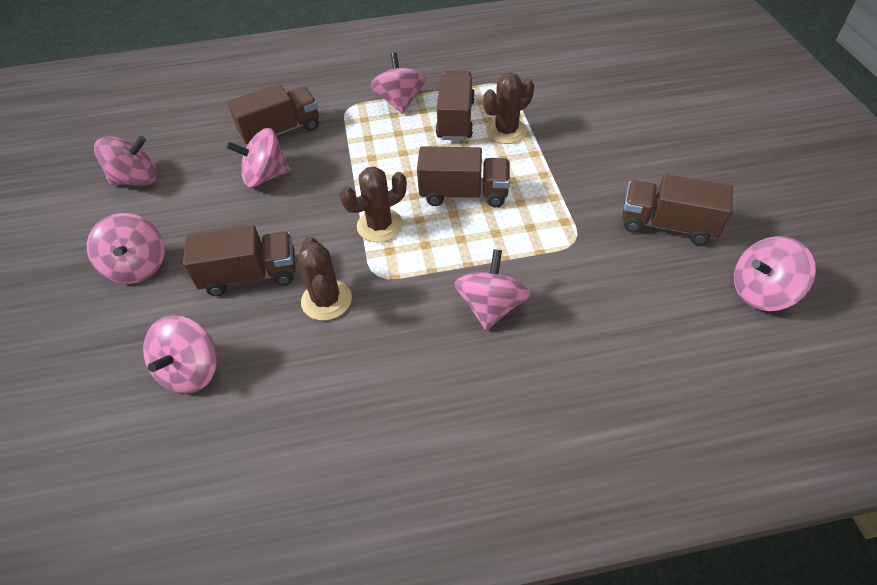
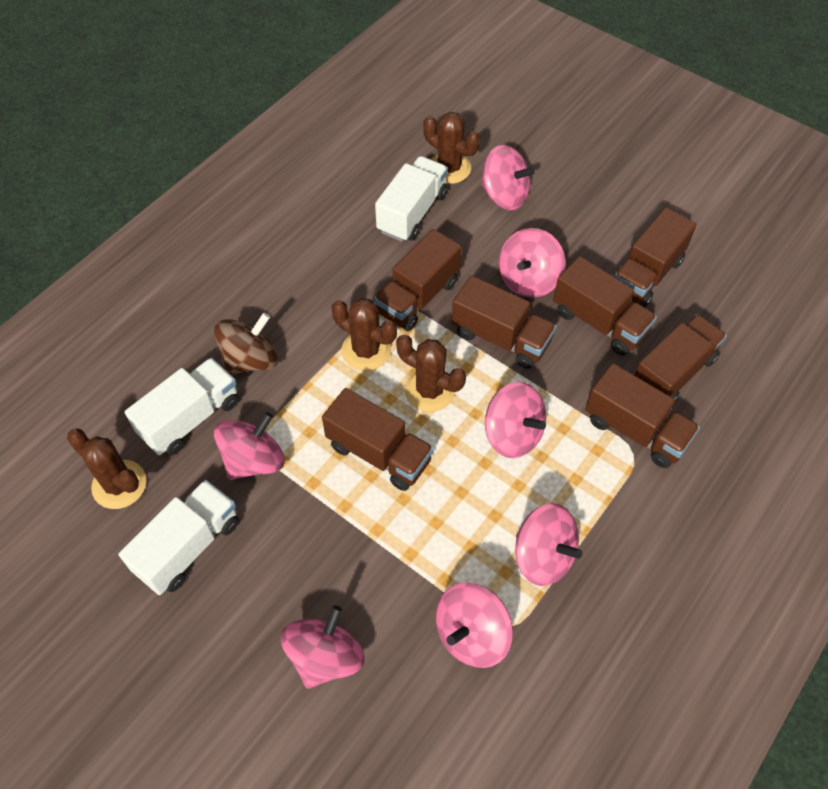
brown cactus: 3 -> 4
brown spinning top: 0 -> 1
brown truck: 5 -> 7
white truck: 0 -> 3

